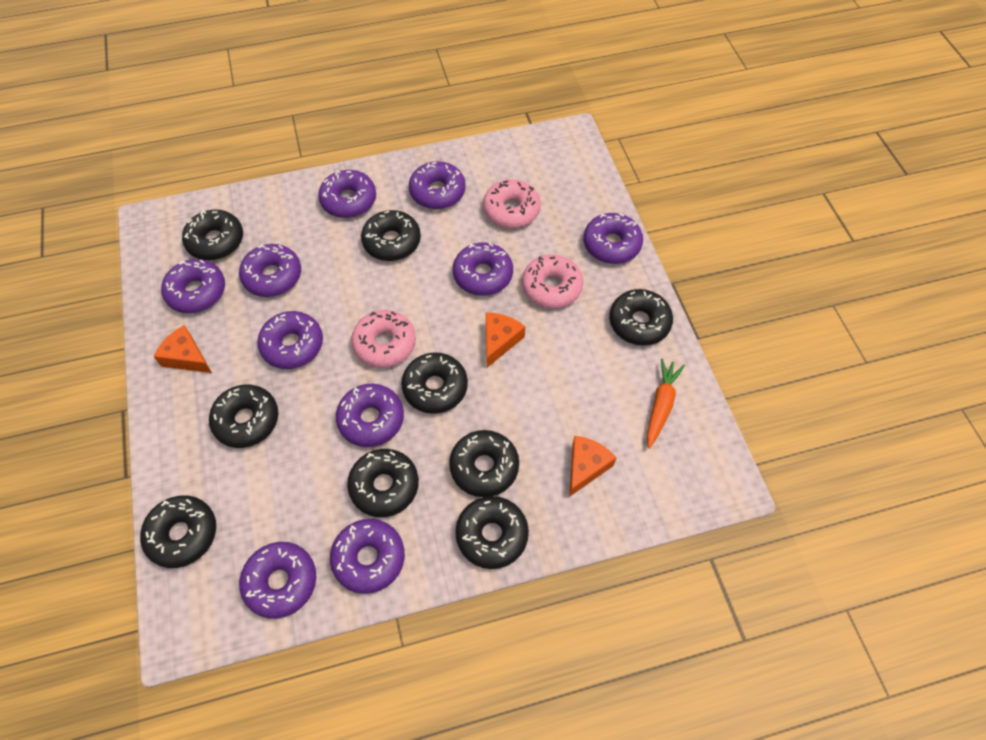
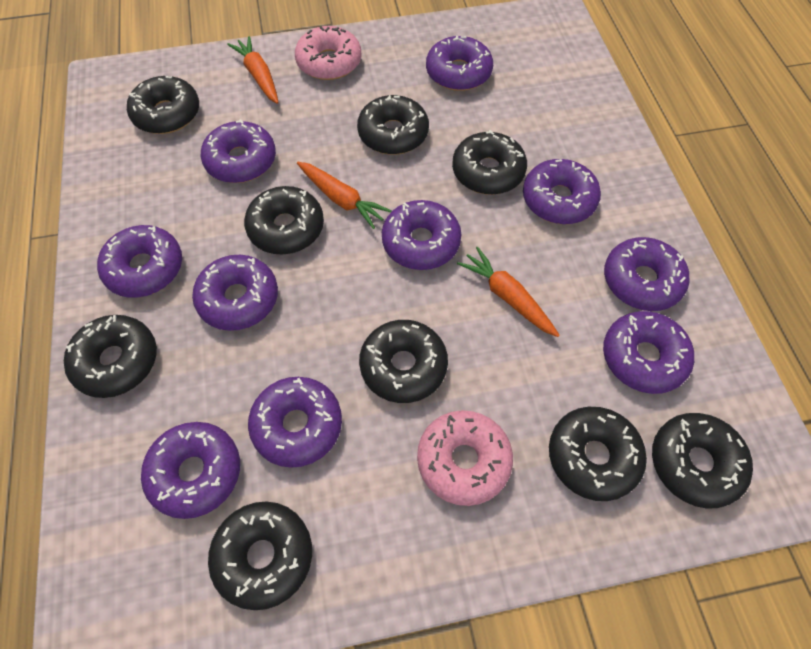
orange carrot: 1 -> 3
orange cheese: 3 -> 0
pink donut: 3 -> 2

